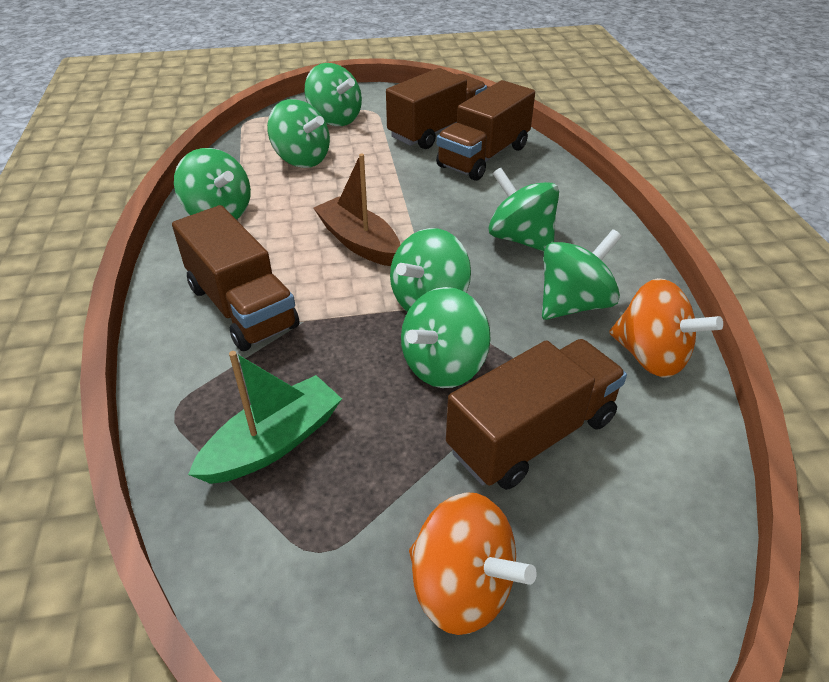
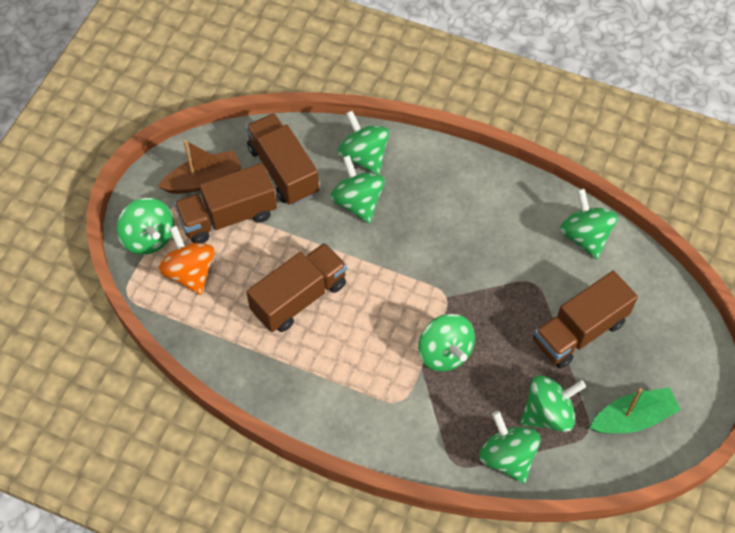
orange spinning top: 2 -> 1

